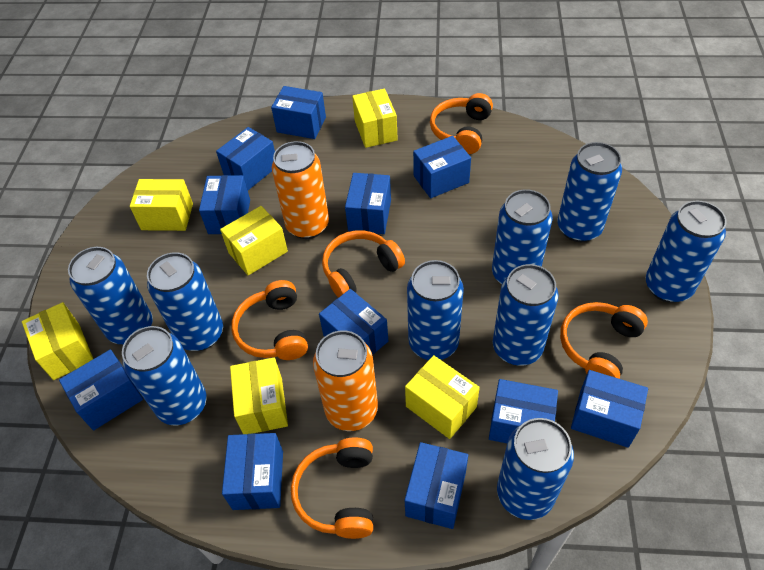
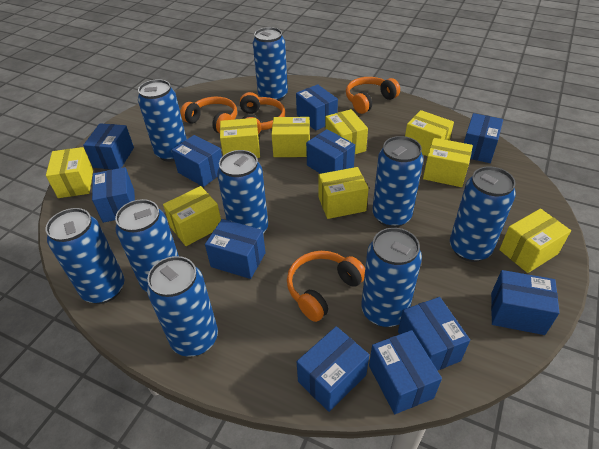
orange can: 2 -> 0
orange headphones: 5 -> 4
yellow box: 6 -> 9

